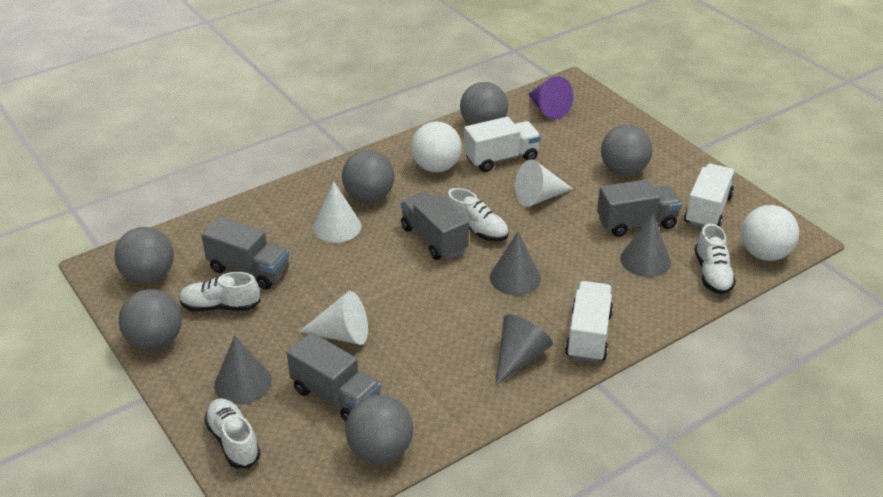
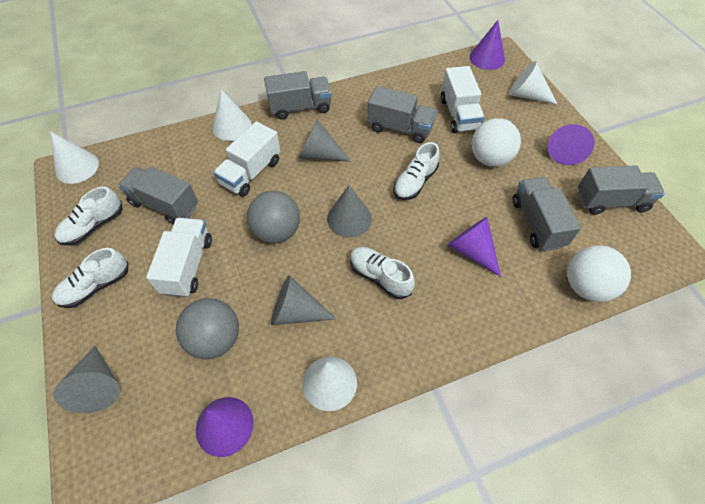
grey ball: 6 -> 2
grey truck: 4 -> 5
purple cone: 1 -> 4
white cone: 3 -> 4

